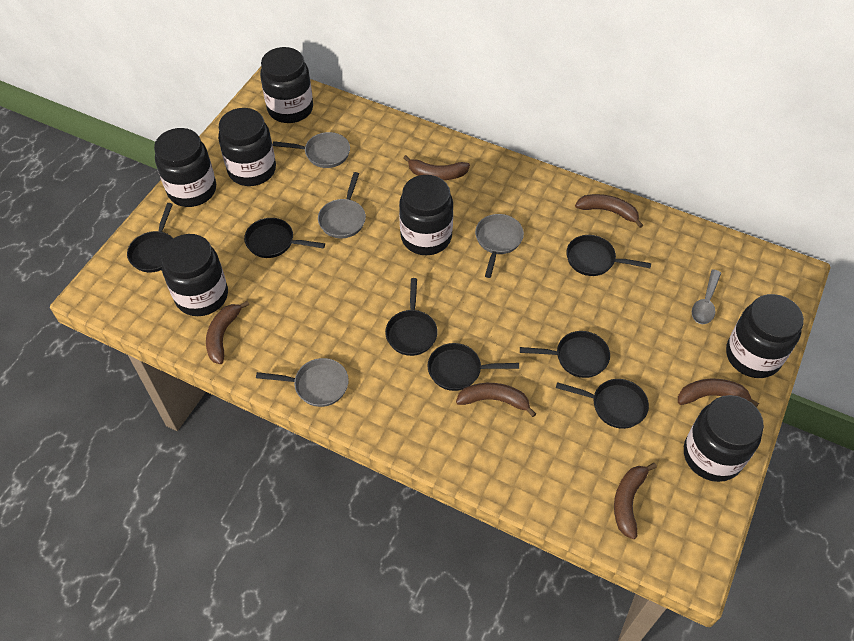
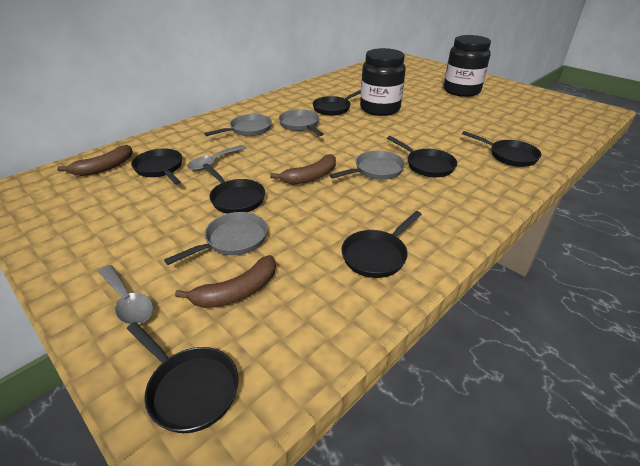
black jar: 7 -> 2
brown banana: 6 -> 3
grey spoon: 1 -> 2

